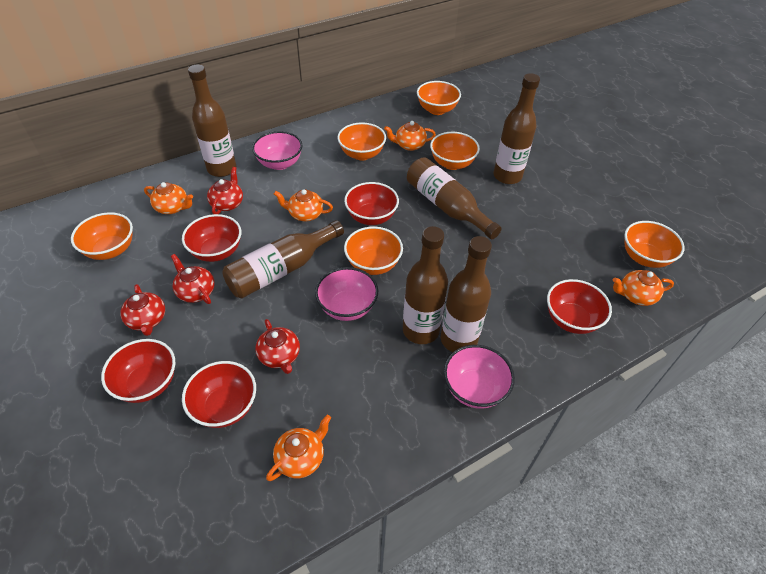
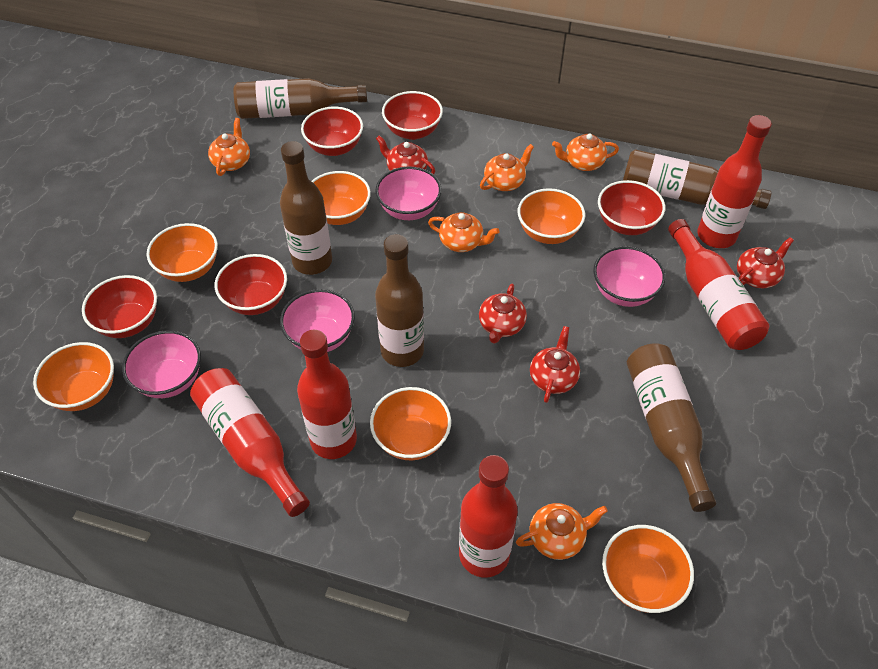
brown bottle: 6 -> 5
pink bowl: 3 -> 4
red bottle: 0 -> 5

